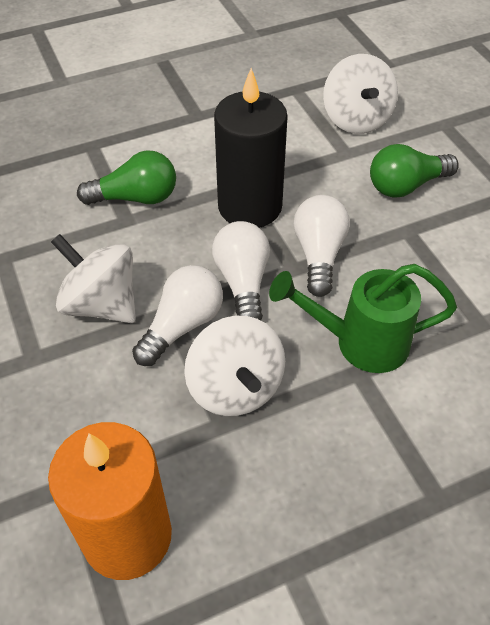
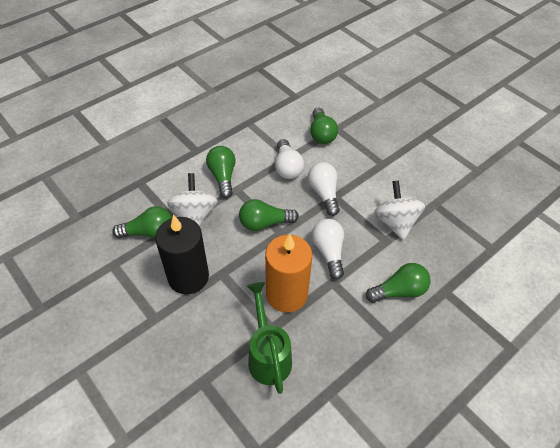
green light bulb: 2 -> 5
white spinning top: 3 -> 2

